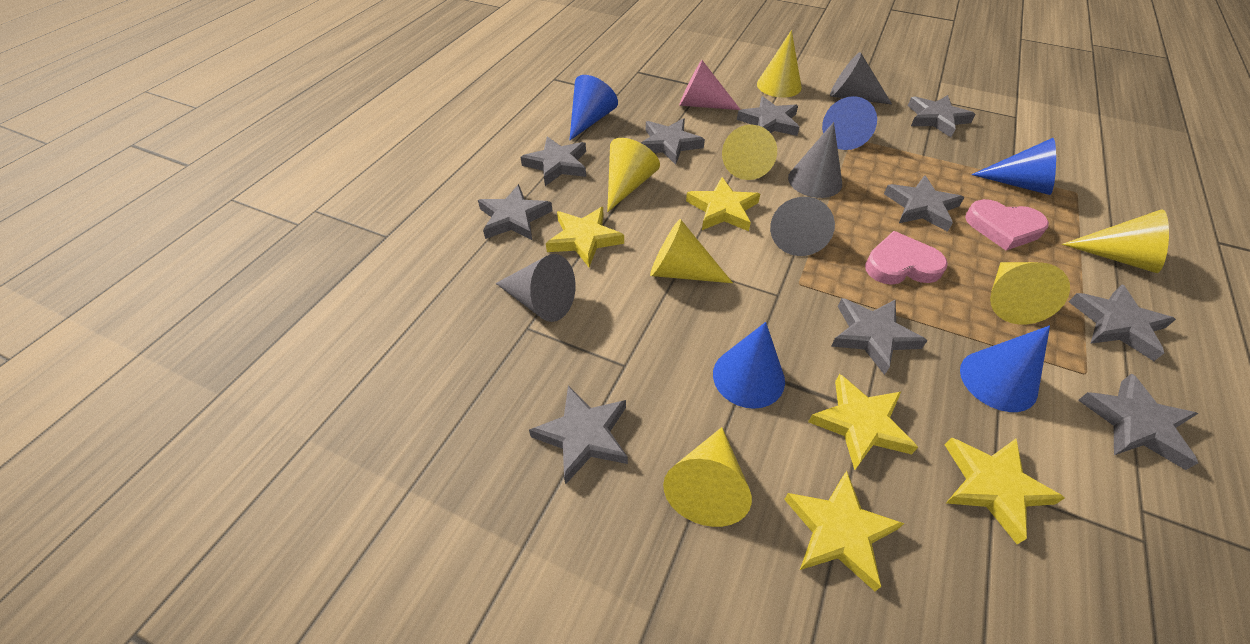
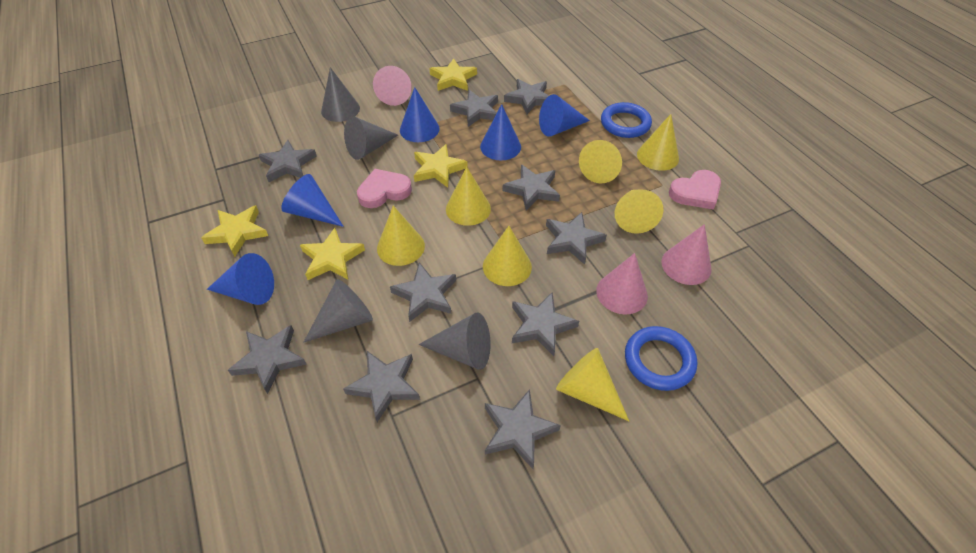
blue ring: 0 -> 2
pink cone: 1 -> 3
yellow star: 5 -> 4

